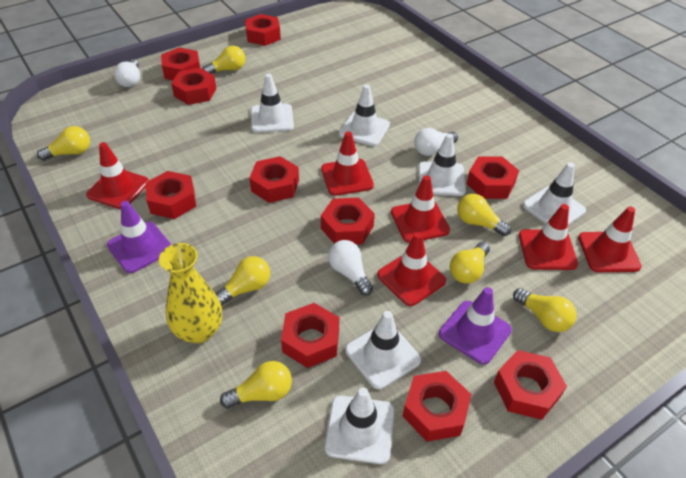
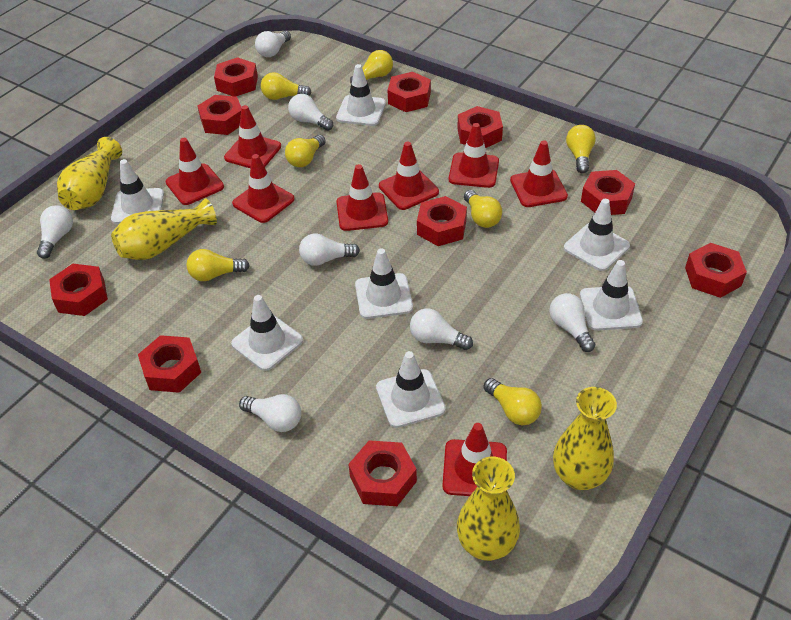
purple traffic cone: 2 -> 0
red traffic cone: 6 -> 8
white light bulb: 3 -> 7
white traffic cone: 6 -> 7
yellow vase: 1 -> 4

